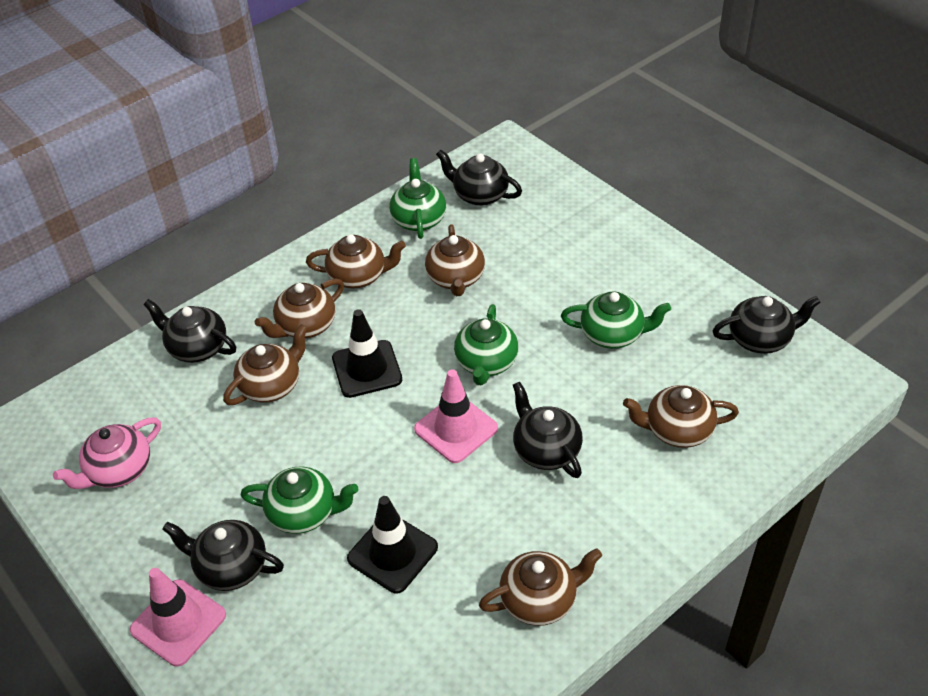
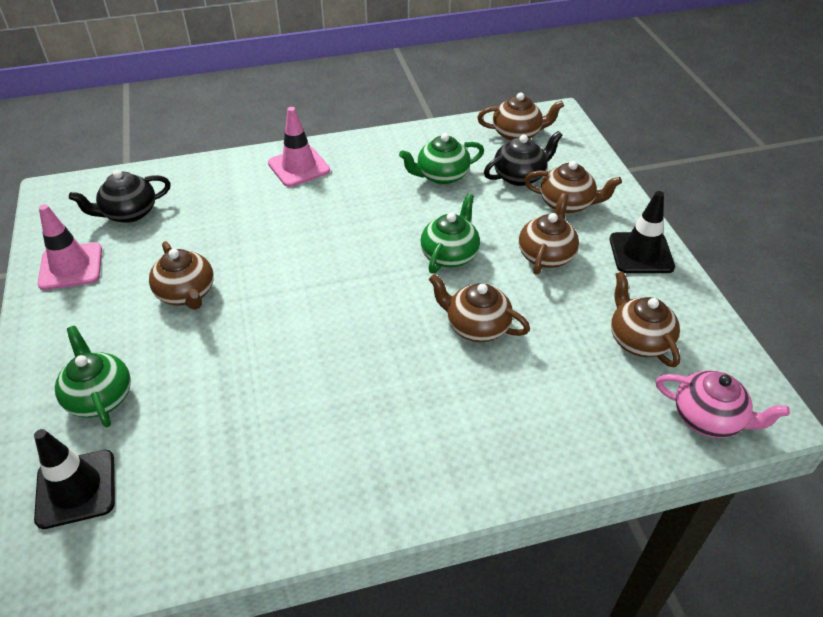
black teapot: 5 -> 2
green teapot: 4 -> 3

